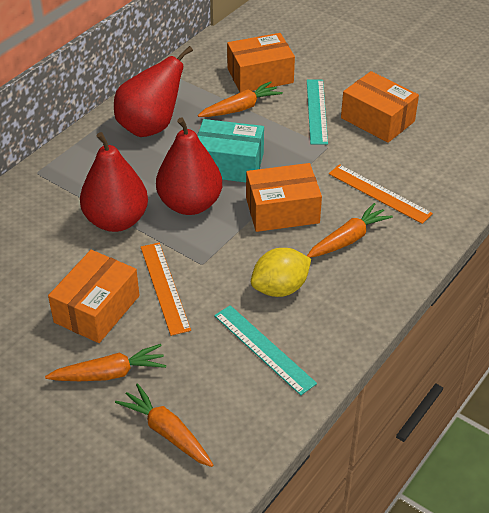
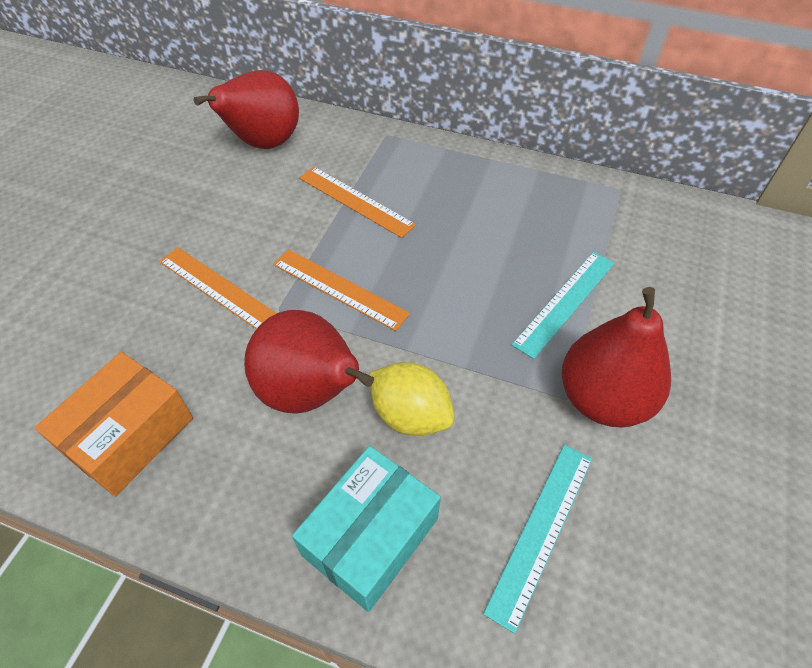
orange box: 4 -> 1
orange carrot: 4 -> 0
orange ruler: 2 -> 3

